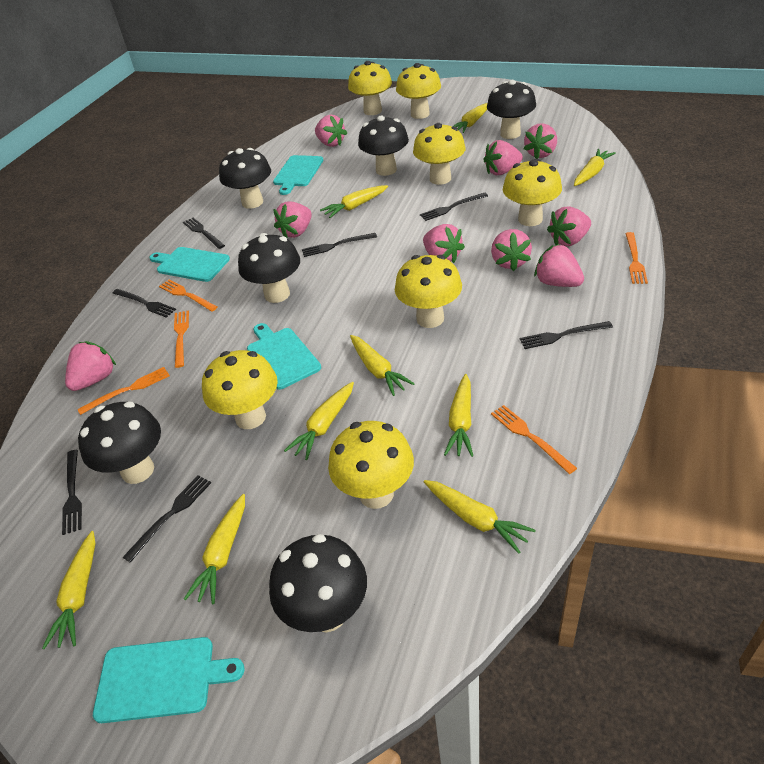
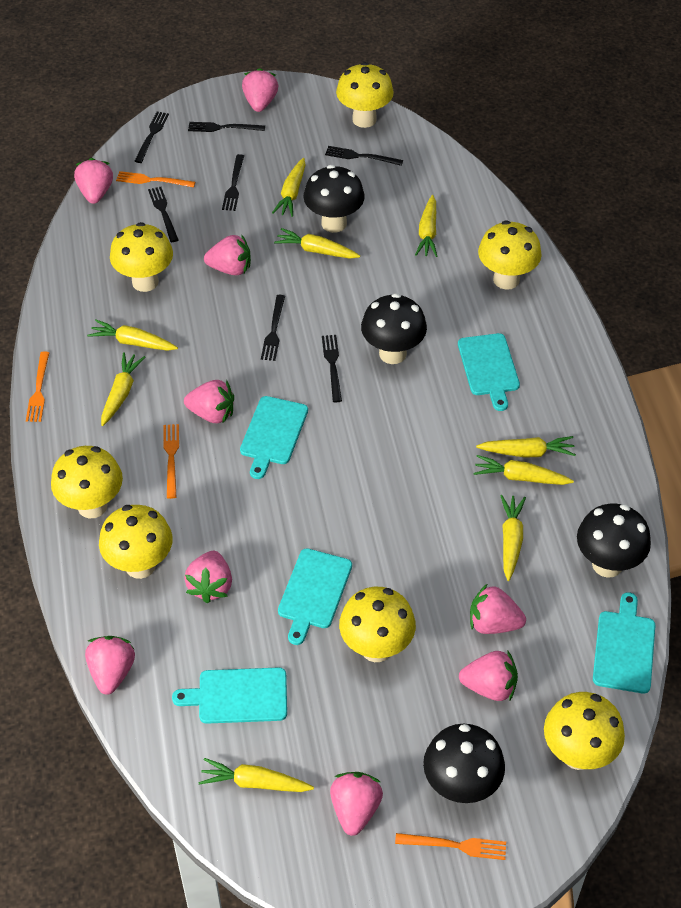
black mushroom: 6 -> 4
orange fork: 5 -> 4
turquoise cutting board: 4 -> 5

